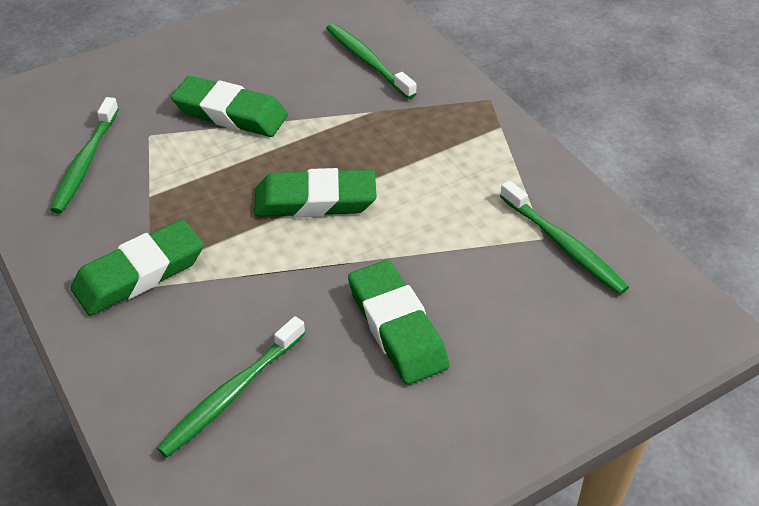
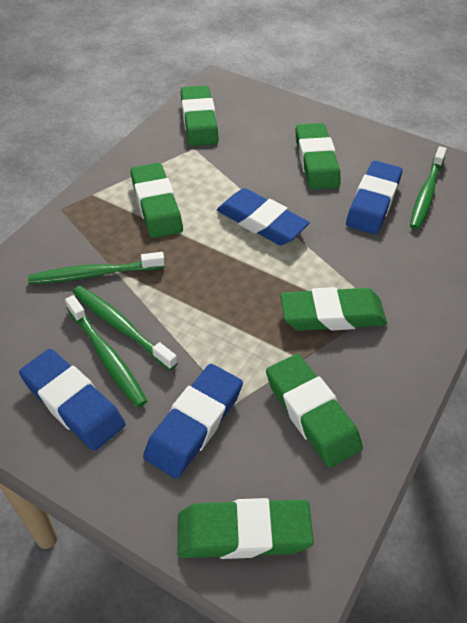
blue eraser: 0 -> 4
green eraser: 4 -> 6

